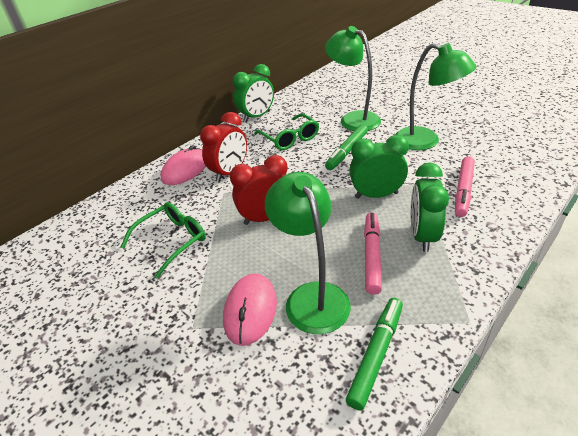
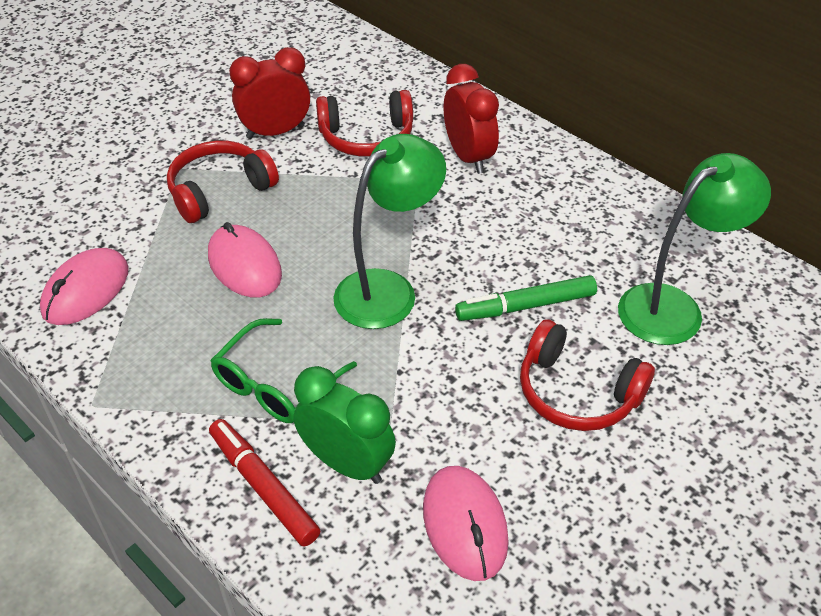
green clock: 3 -> 1
green glasses: 2 -> 1
green lamp: 3 -> 2
green marker: 2 -> 1
pink marker: 2 -> 0
pink mouse: 2 -> 3
red headphones: 0 -> 3
red marker: 0 -> 1

